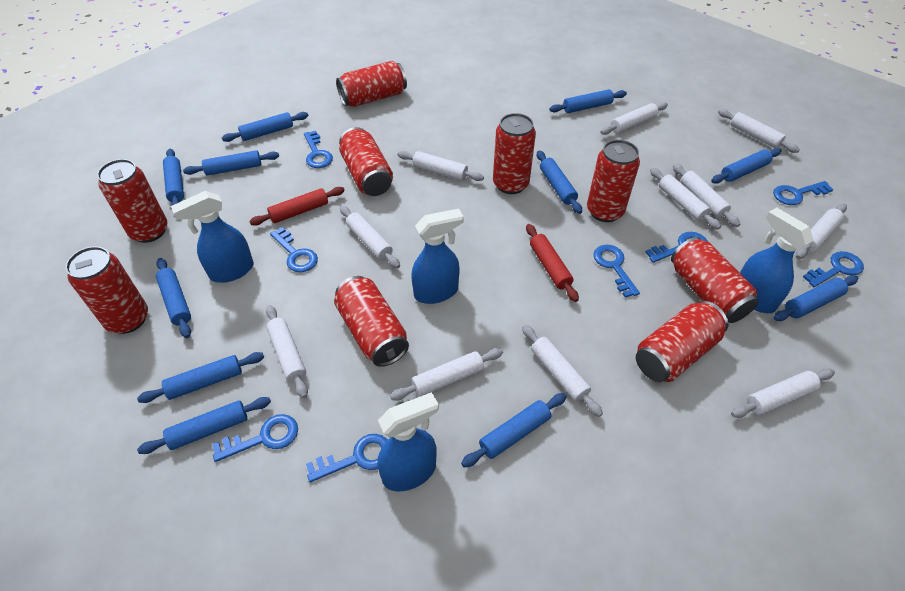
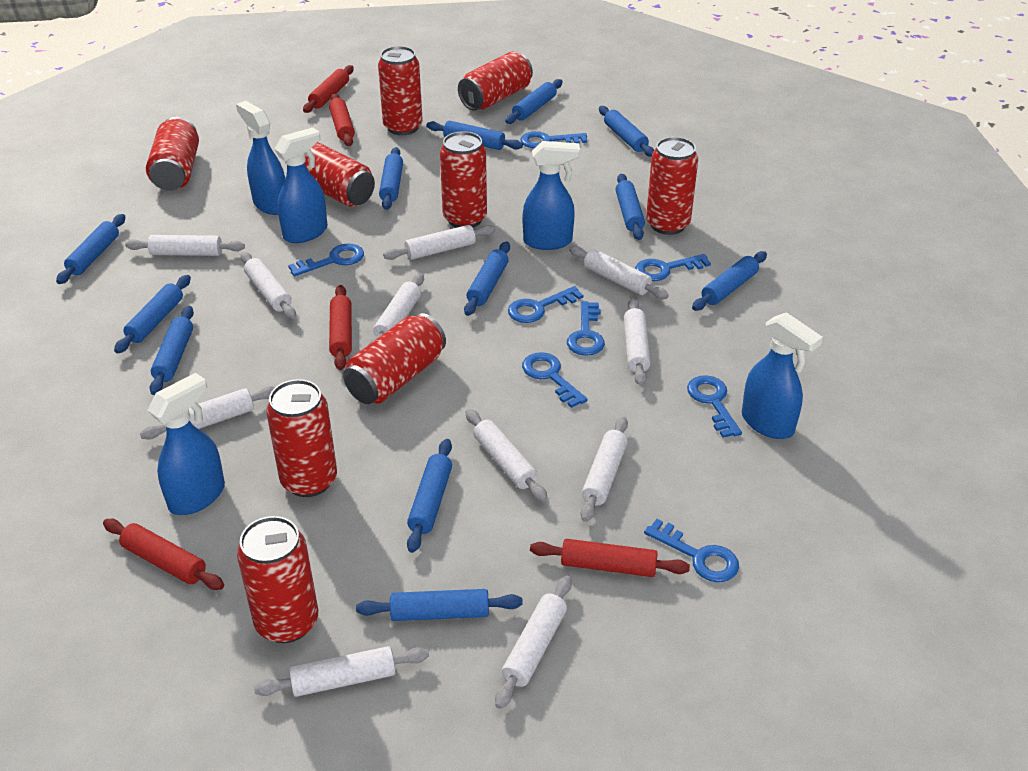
blue rolling pin: 11 -> 12
blue spray bottle: 4 -> 5
red rolling pin: 2 -> 5

